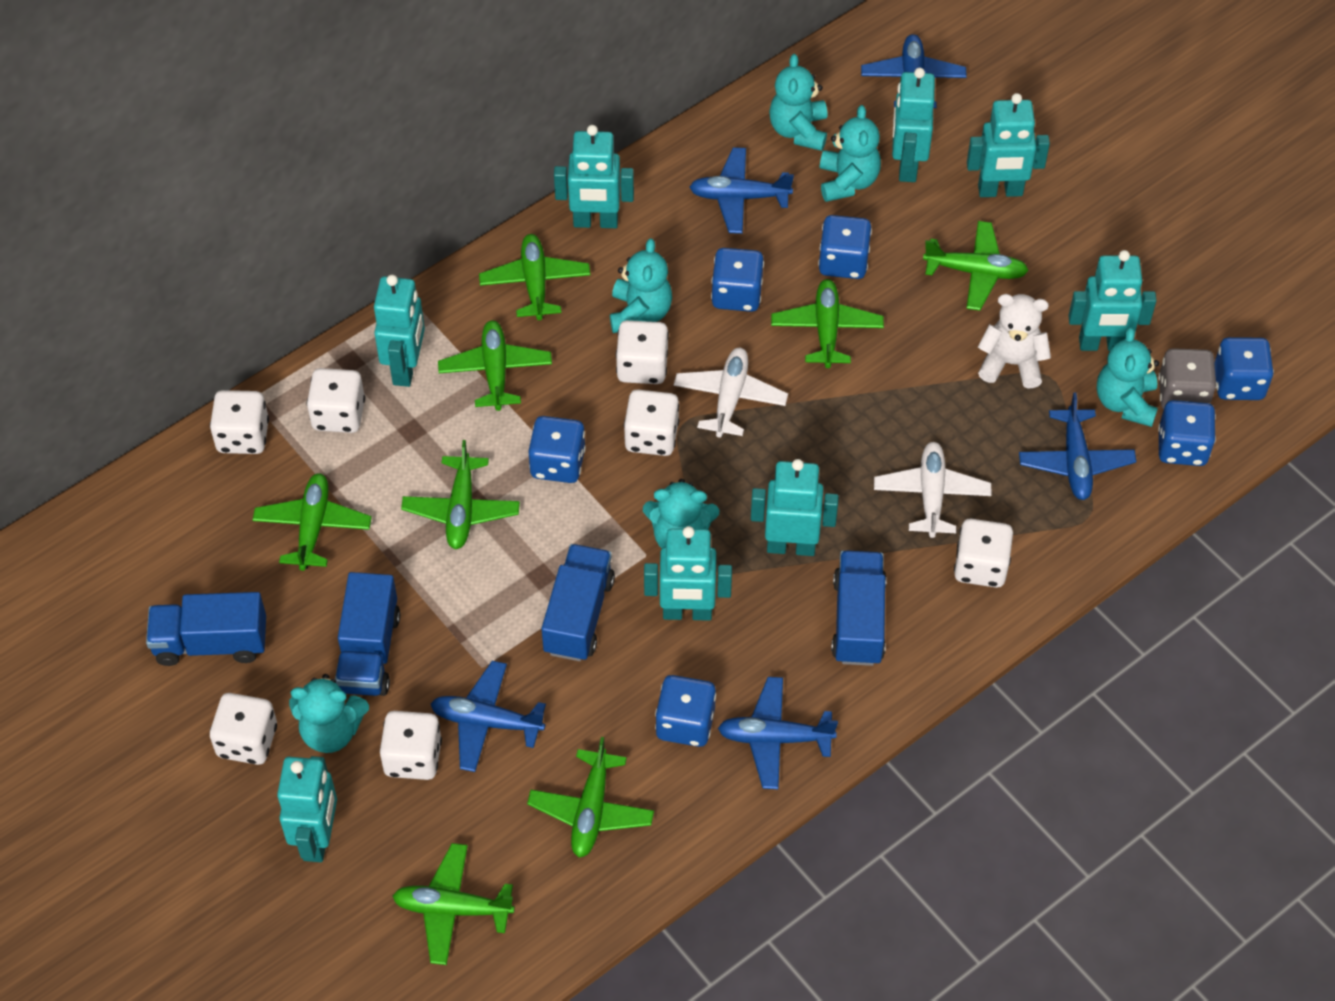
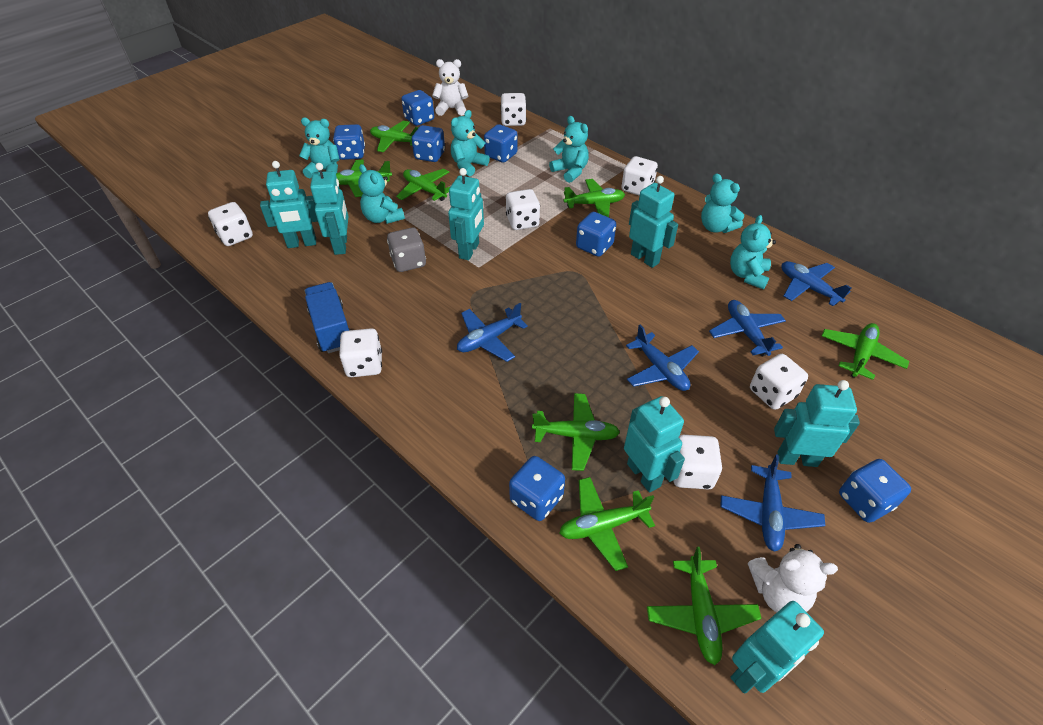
blue dice: 6 -> 7
blue truck: 4 -> 1
turquoise robot: 8 -> 7
white plane: 2 -> 0
white teddy bear: 1 -> 2

